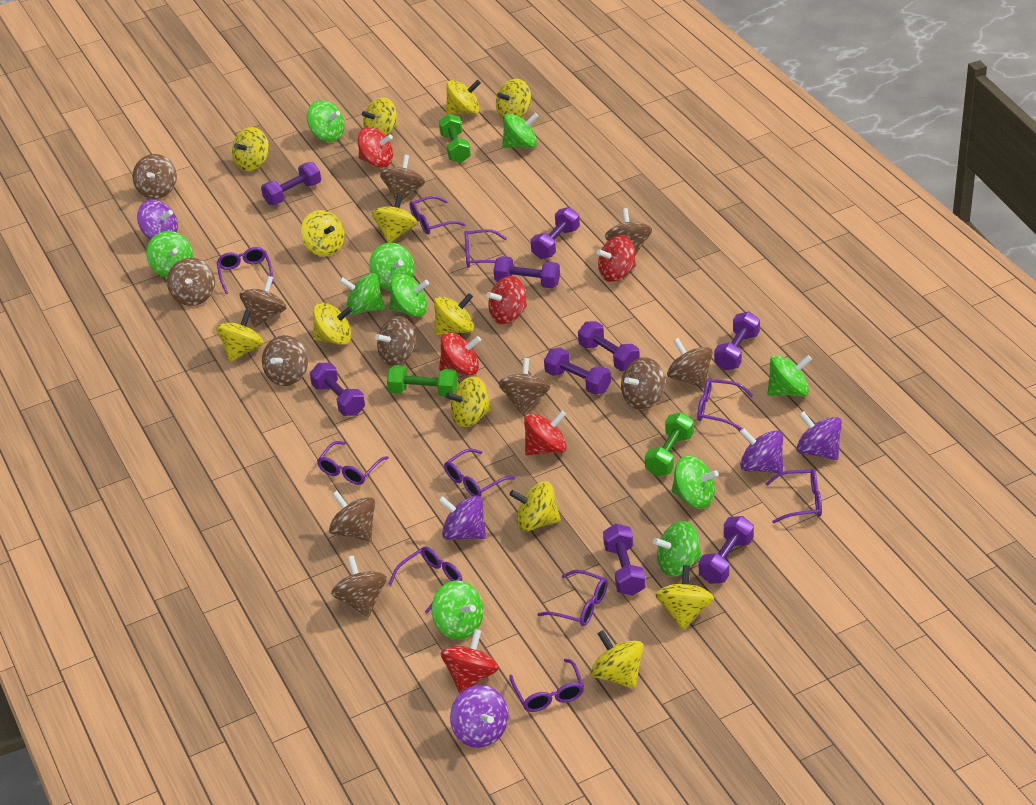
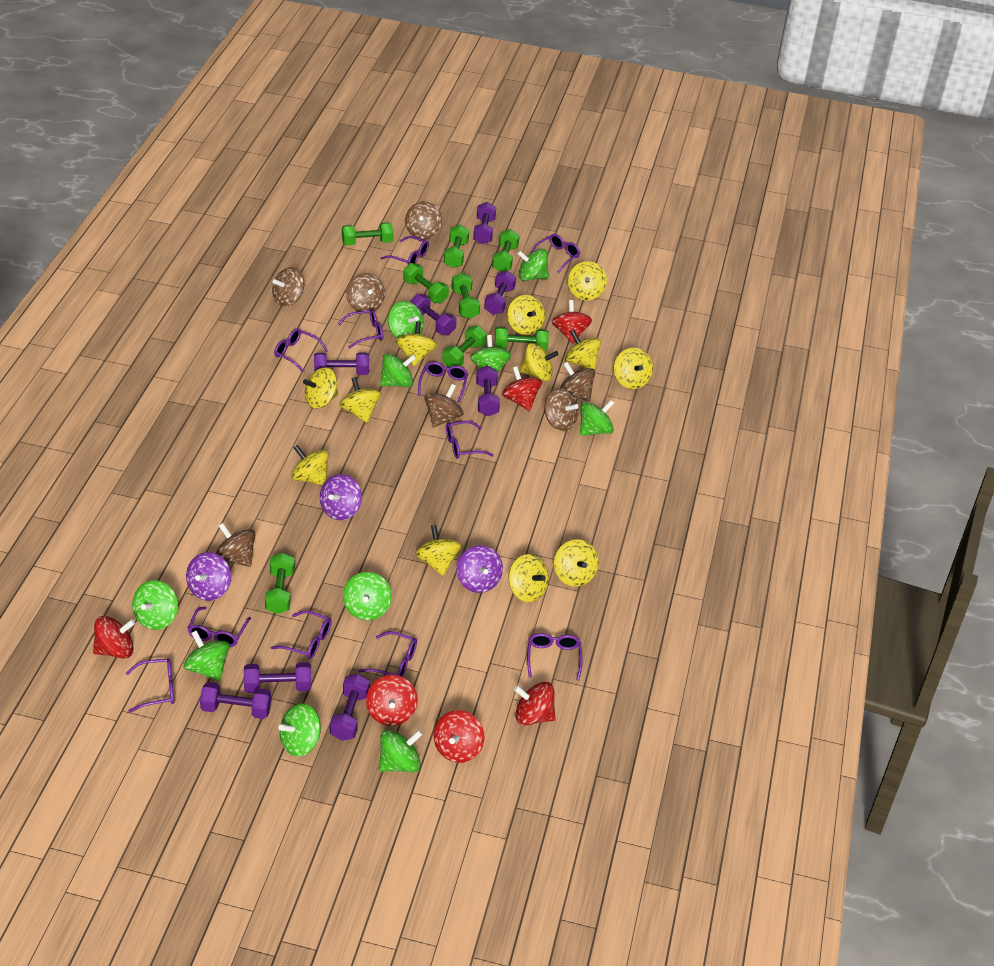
brown spinning top: 12 -> 7
green dumbbell: 3 -> 8
purple dumbbell: 9 -> 8
purple glasses: 10 -> 11
purple spinning top: 5 -> 3
yellow spinning top: 13 -> 12

